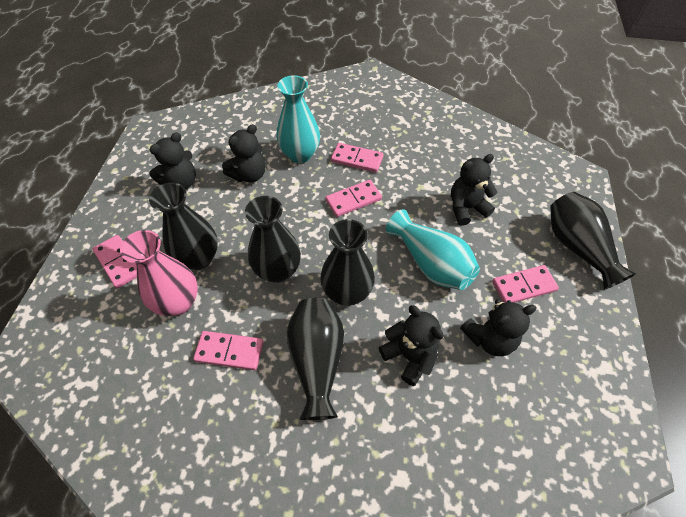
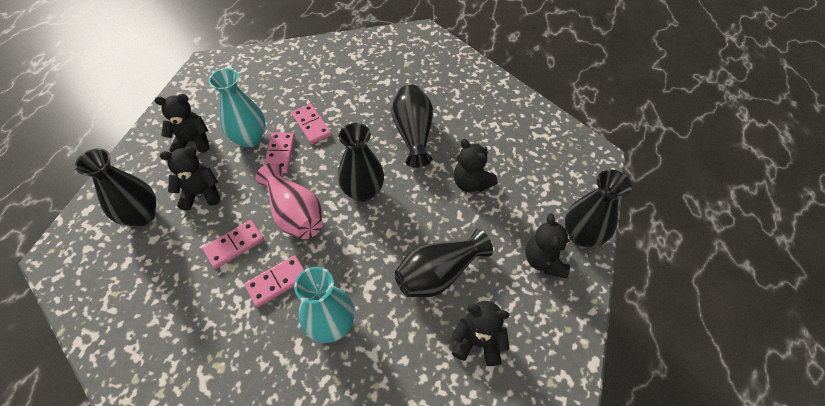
pink domino: 5 -> 4

